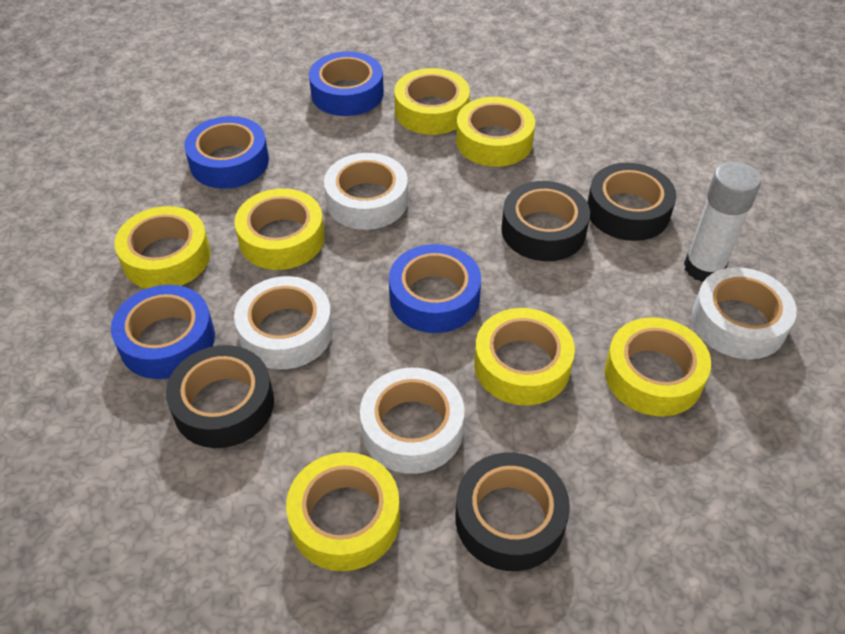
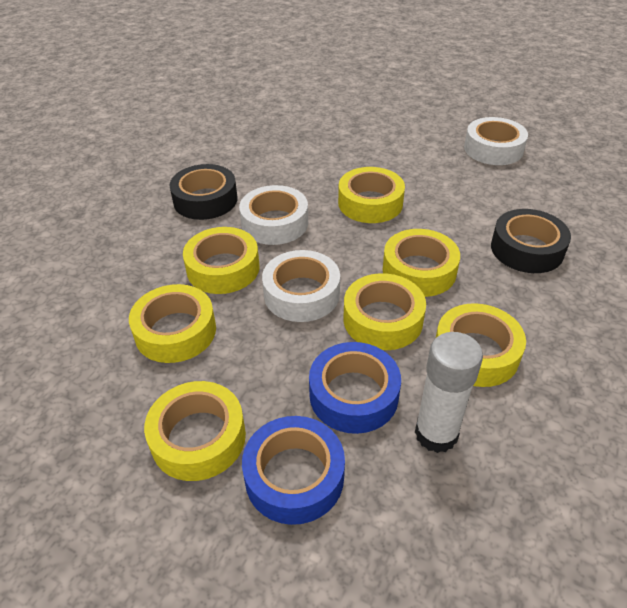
black tape: 4 -> 2
blue tape: 4 -> 2
white tape: 4 -> 3

